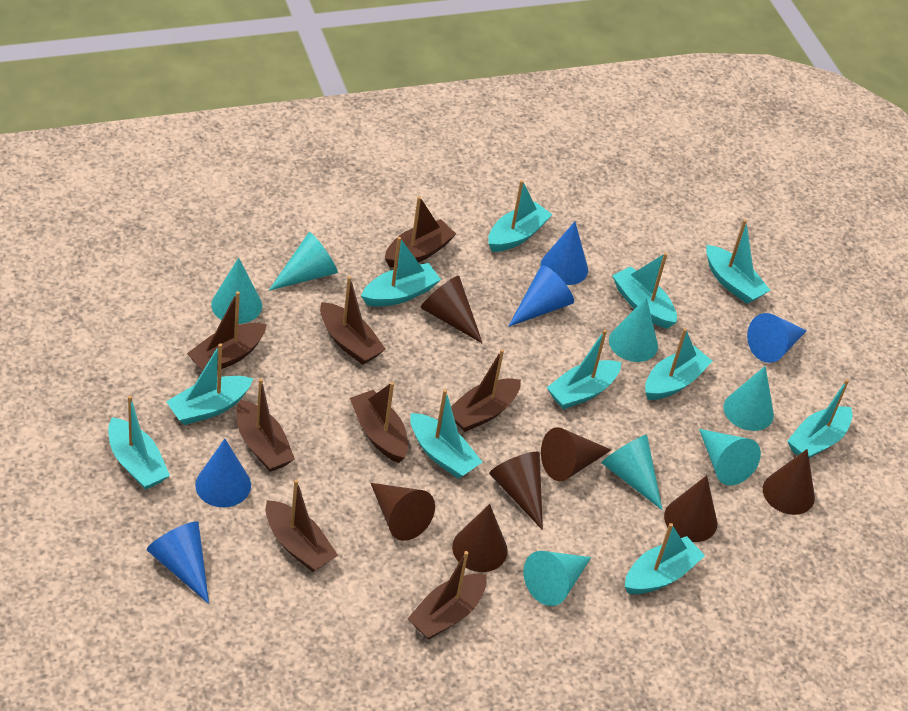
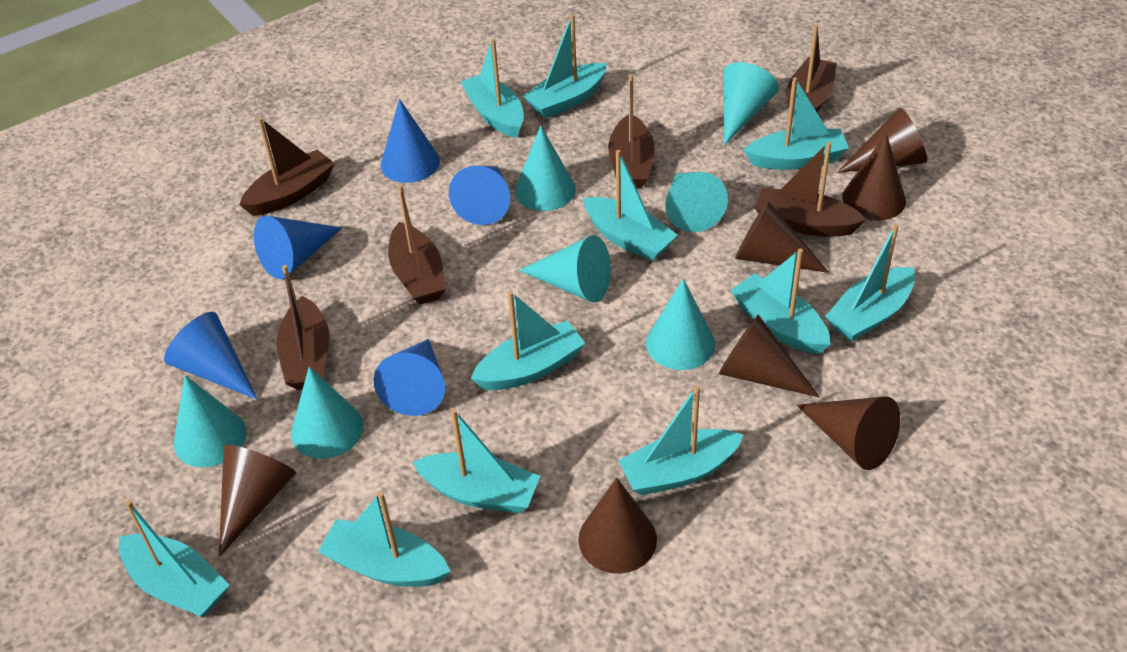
brown boat: 8 -> 6

